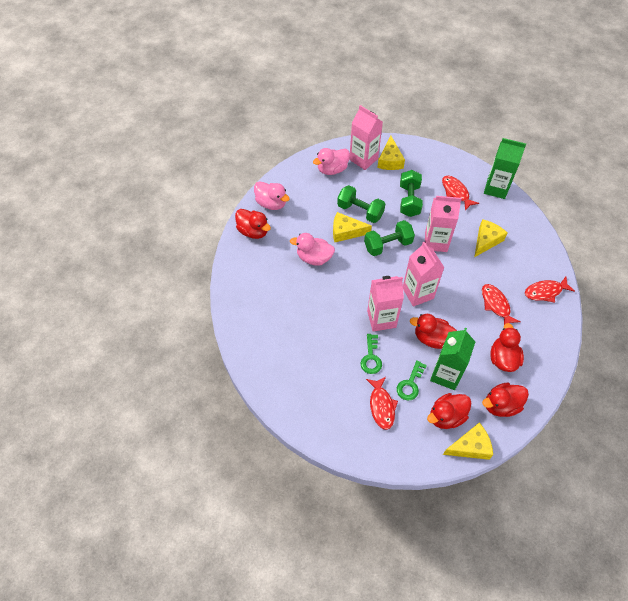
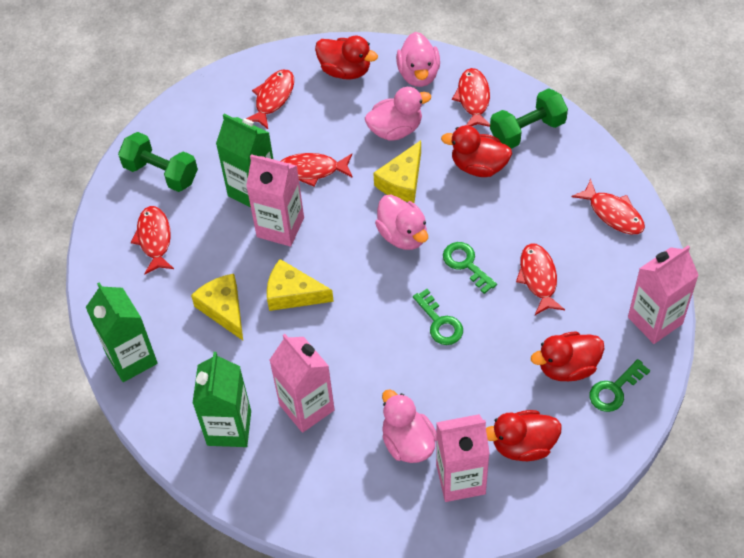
green carton: 2 -> 3
green dumbbell: 3 -> 2
green key: 2 -> 3
pink duck: 3 -> 4
red duck: 5 -> 4
red fish: 4 -> 6
yellow cheese: 4 -> 3

